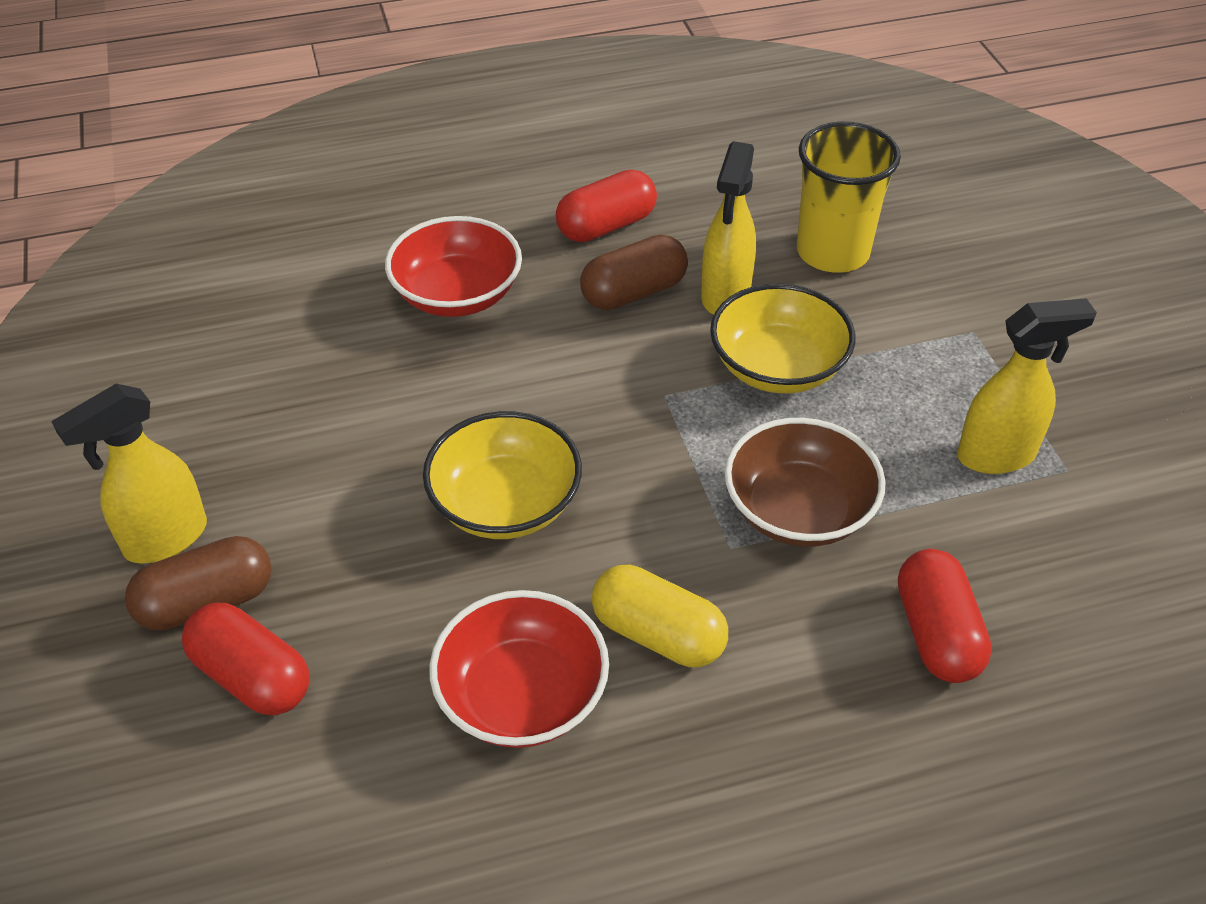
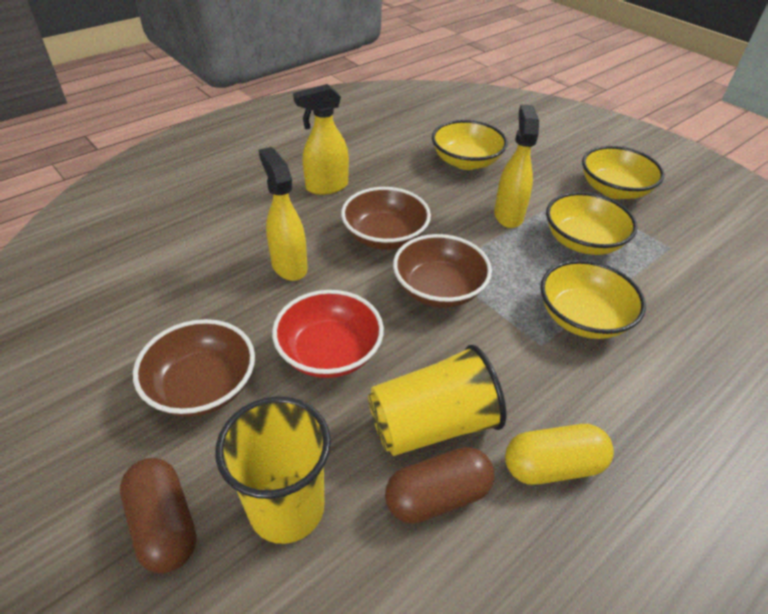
brown bowl: 1 -> 3
red bowl: 2 -> 1
red capsule: 3 -> 0
yellow bowl: 2 -> 4
yellow cup: 1 -> 2

